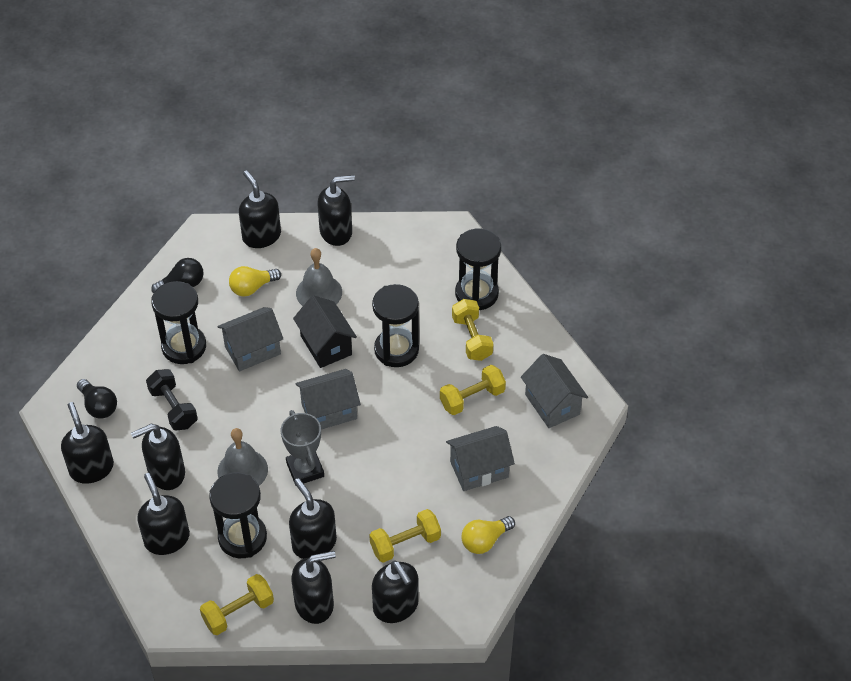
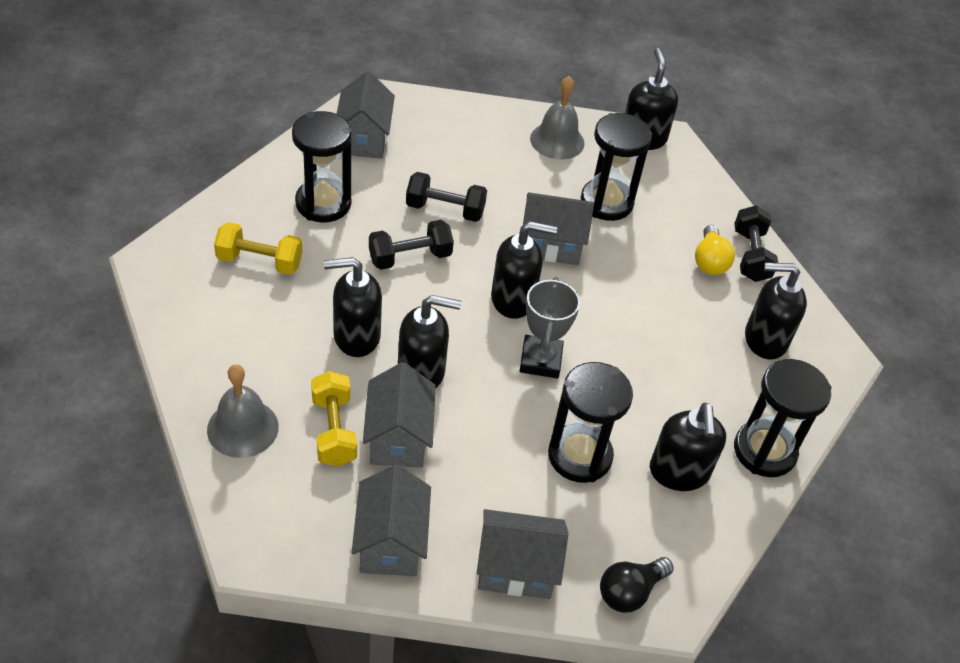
black dumbbell: 1 -> 3
black house: 1 -> 0
black light bulb: 2 -> 1
black soap dispenser: 8 -> 6
grey house: 4 -> 5
yellow dumbbell: 4 -> 2
yellow light bulb: 2 -> 1

